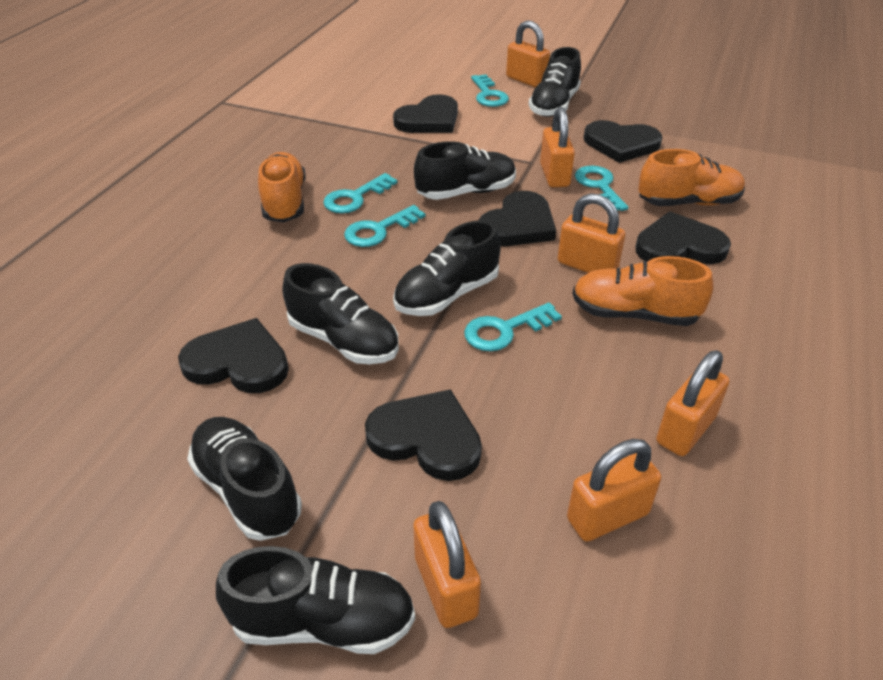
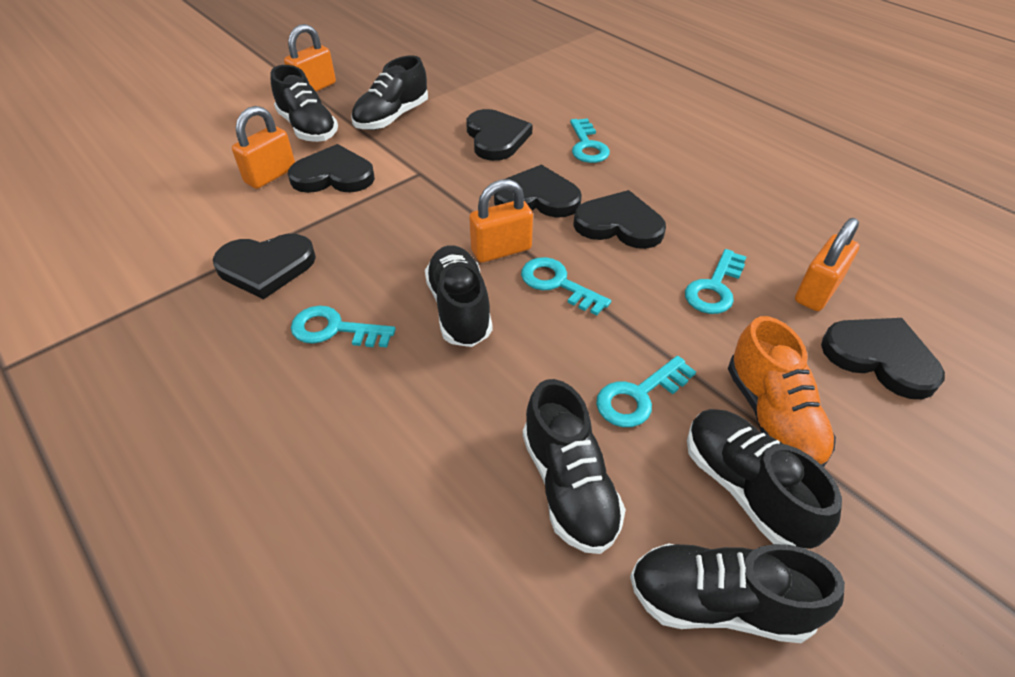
orange padlock: 6 -> 4
orange shoe: 3 -> 1

